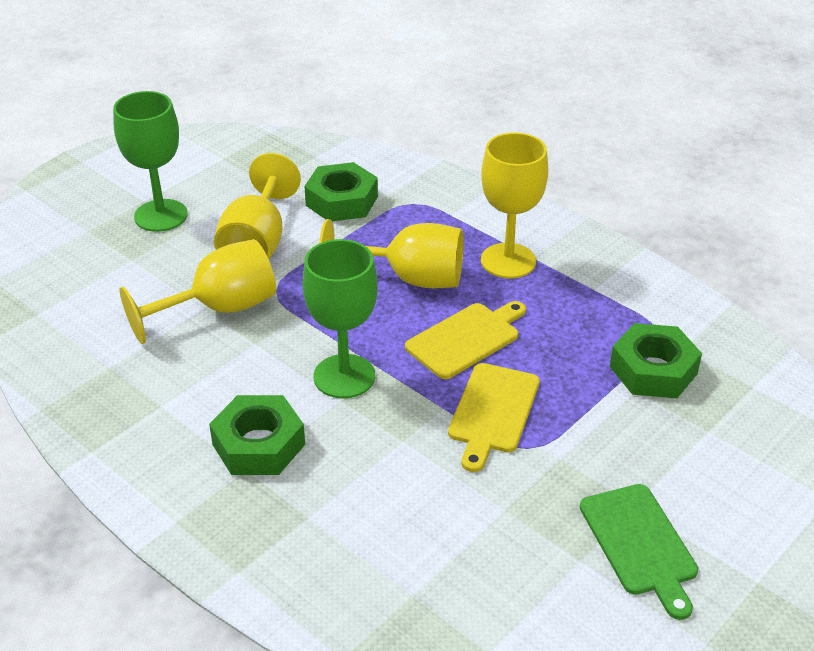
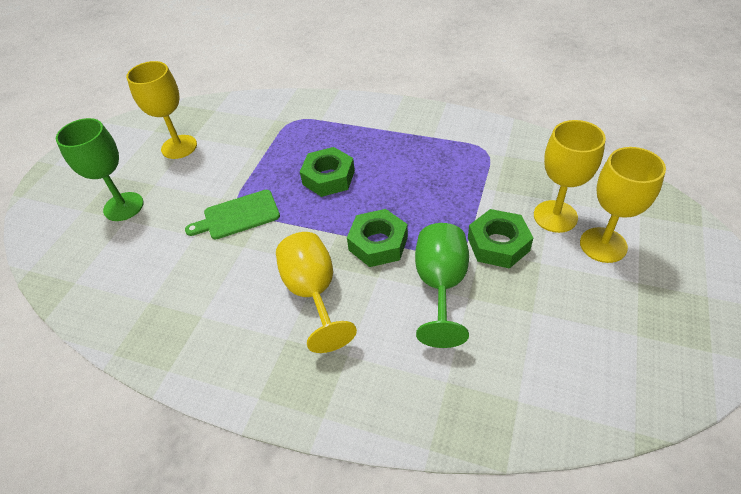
yellow cutting board: 2 -> 0

